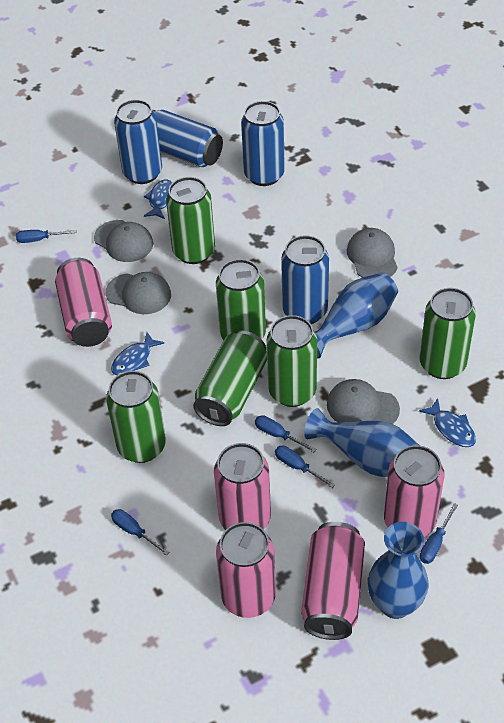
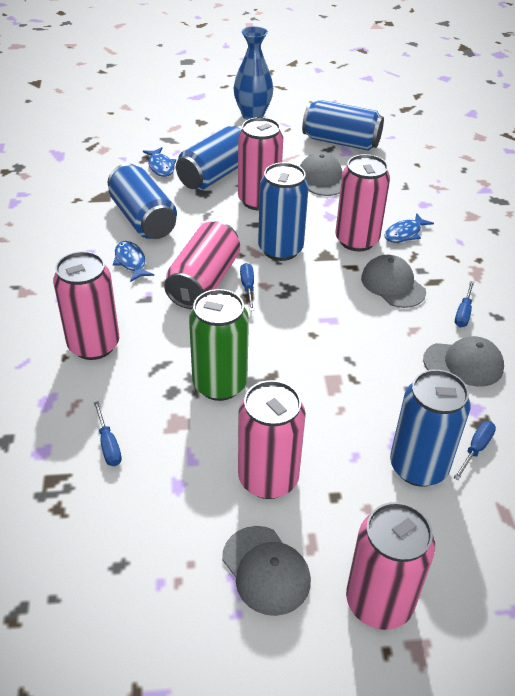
blue can: 4 -> 5
blue screwdriver: 5 -> 4
blue vase: 3 -> 1
green can: 6 -> 1
pink can: 5 -> 6

